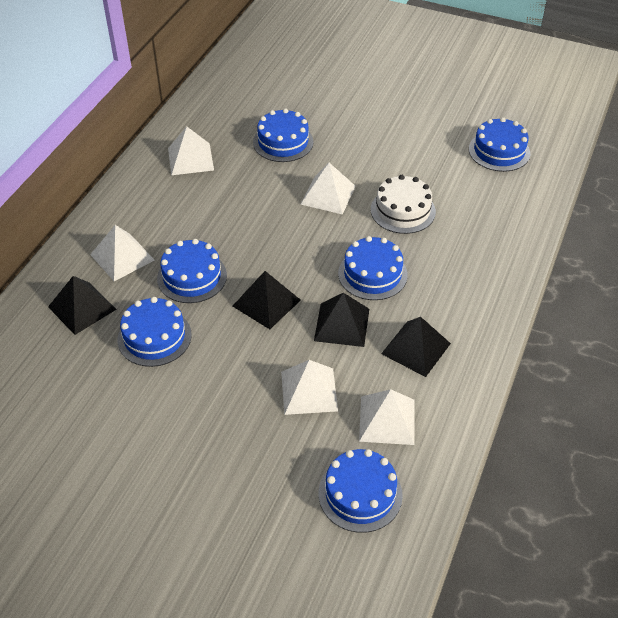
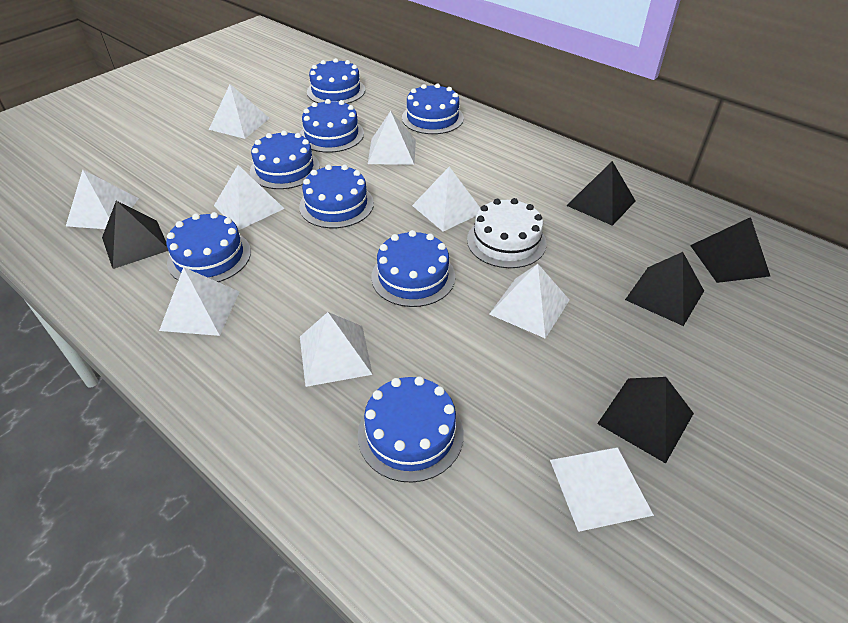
black pyramid: 4 -> 5
blue cake: 6 -> 8
white pyramid: 5 -> 9

